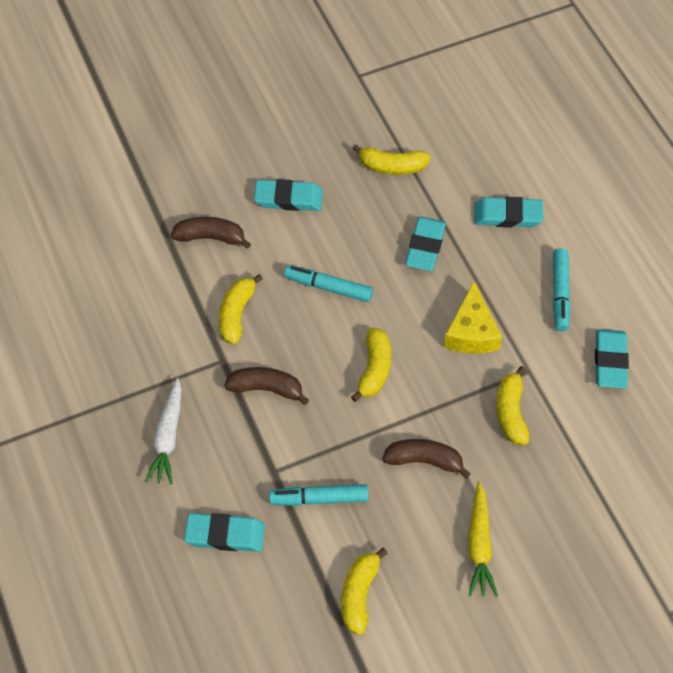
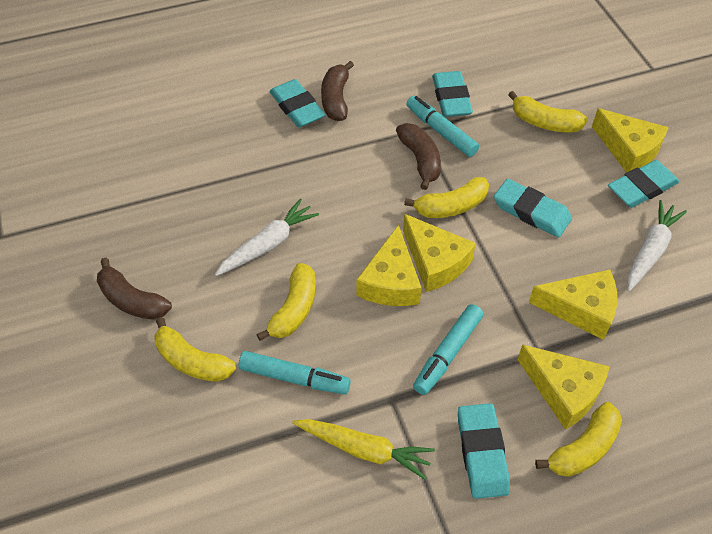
white carrot: 1 -> 2
yellow cheese: 1 -> 5

